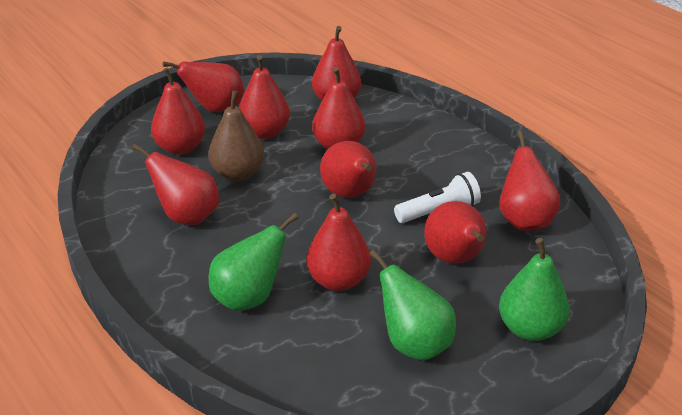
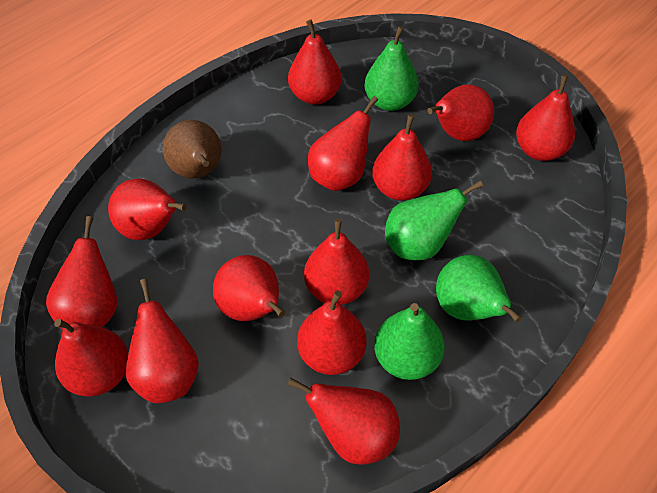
green pear: 3 -> 4
red pear: 10 -> 13
white flashlight: 1 -> 0

